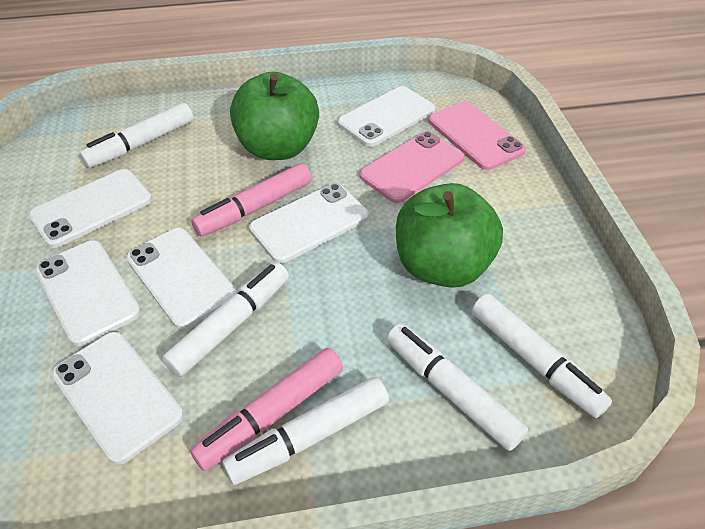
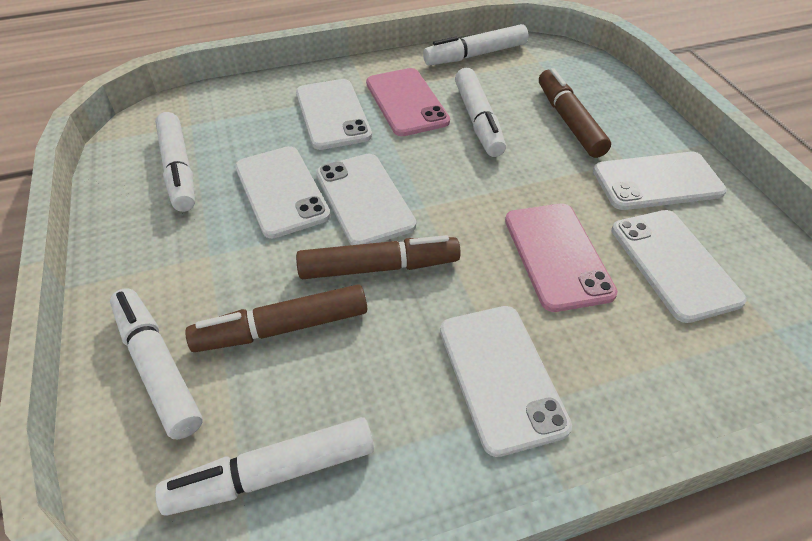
brown marker: 0 -> 3
green apple: 2 -> 0
pink marker: 2 -> 0

